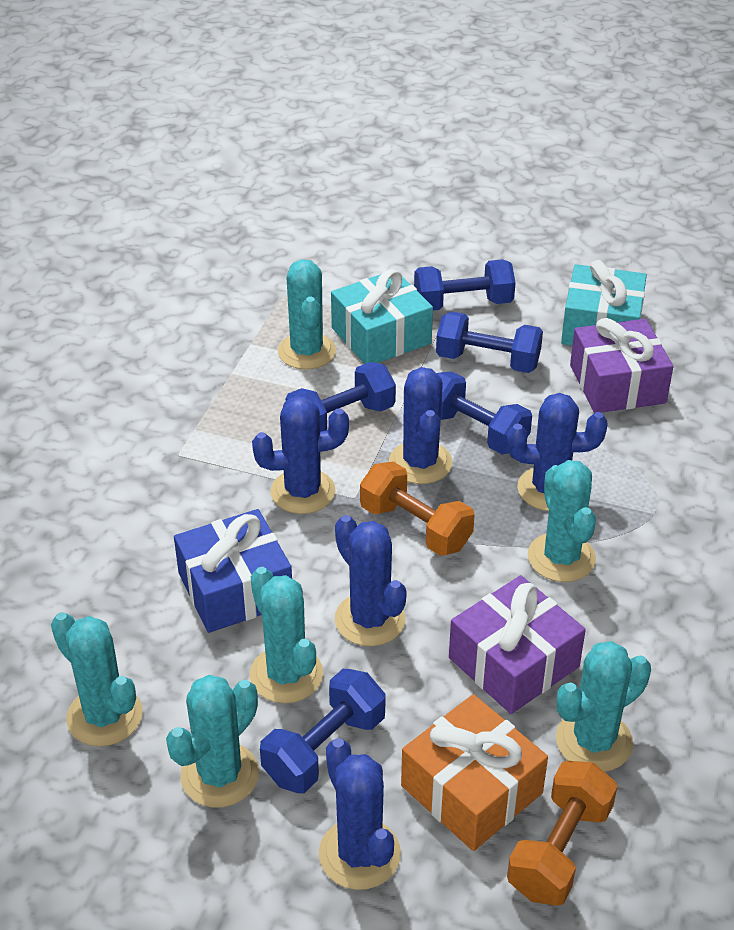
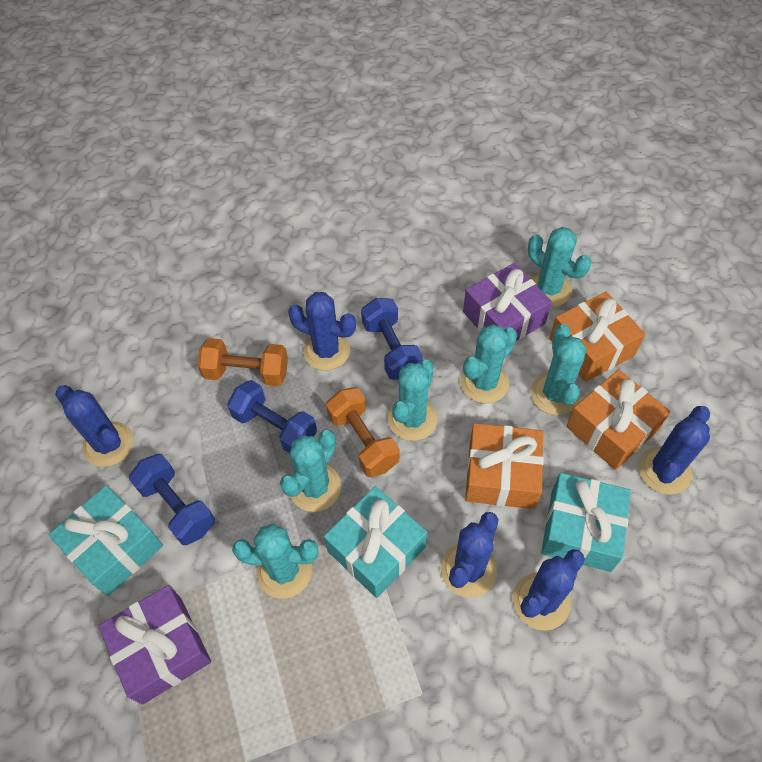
blue dumbbell: 5 -> 3
blue gift: 1 -> 0
orange gift: 1 -> 3
turquoise gift: 2 -> 3

